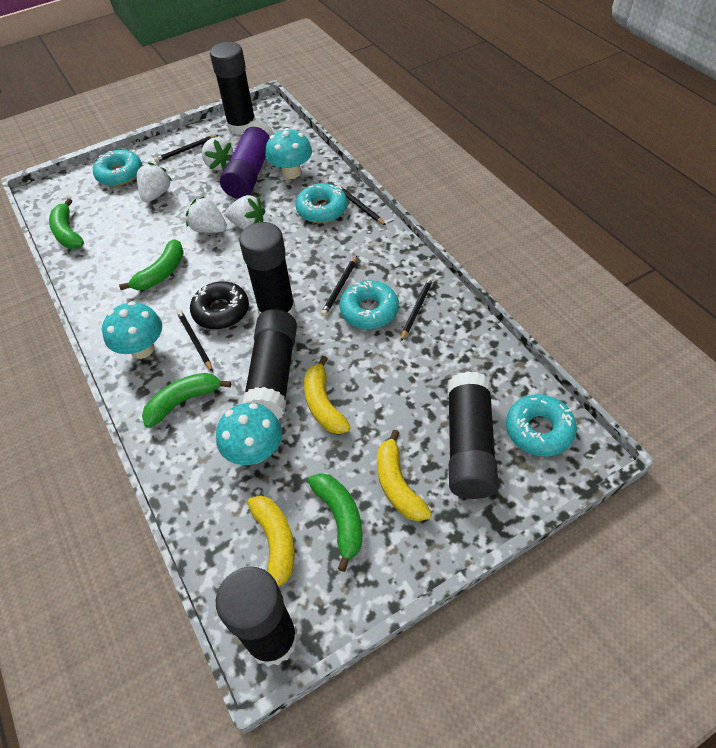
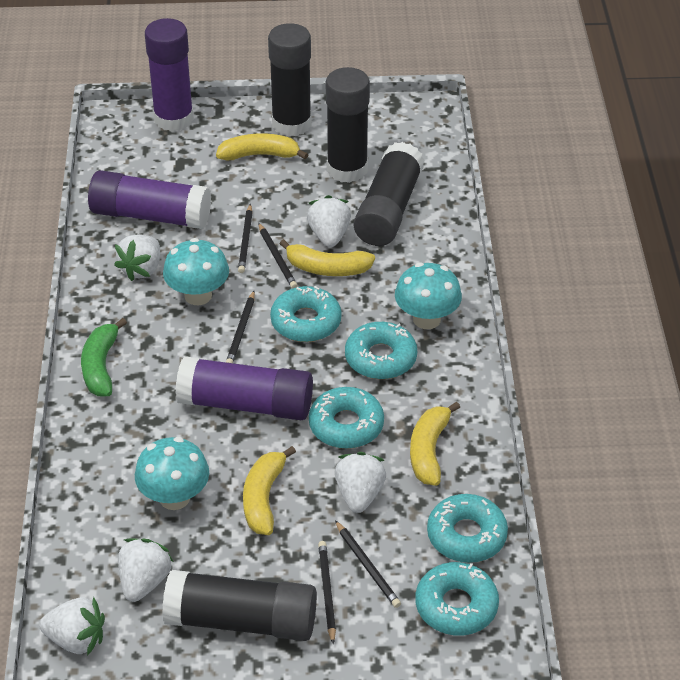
black donut: 1 -> 0
black glue stick: 5 -> 4
green banana: 4 -> 1
purple glue stick: 1 -> 3
turquoise donut: 4 -> 5
white strawberry: 4 -> 5
yellow banana: 3 -> 4

